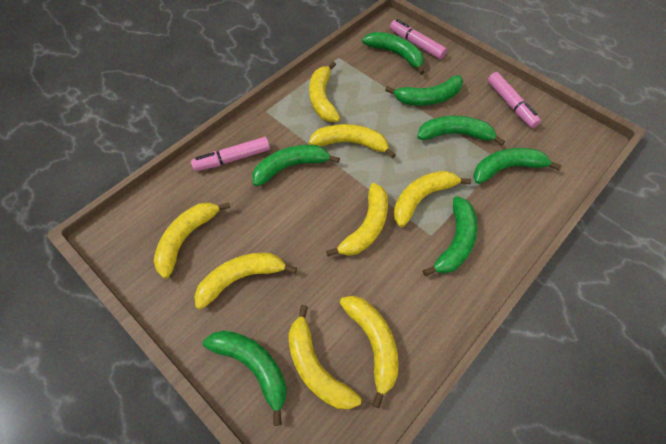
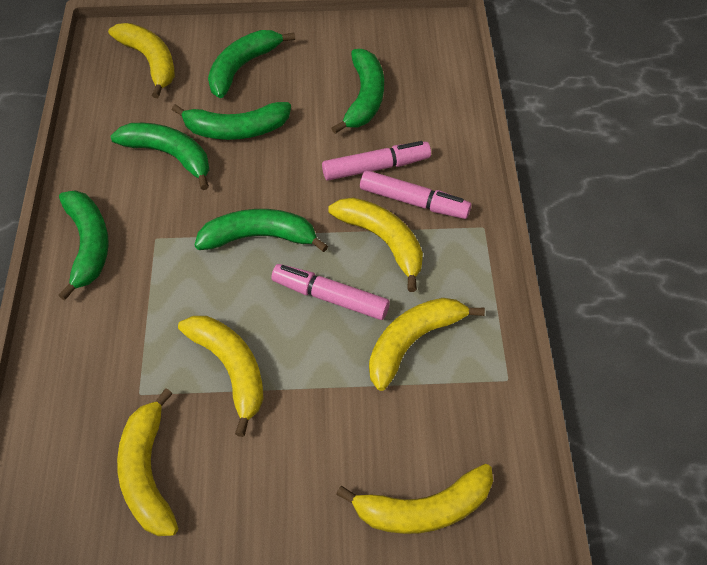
green banana: 7 -> 6
yellow banana: 8 -> 6

